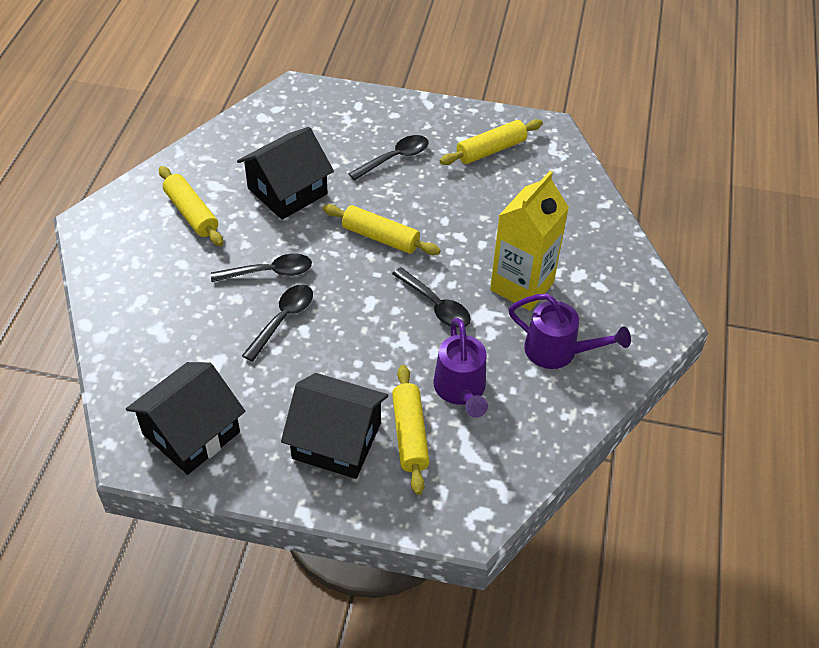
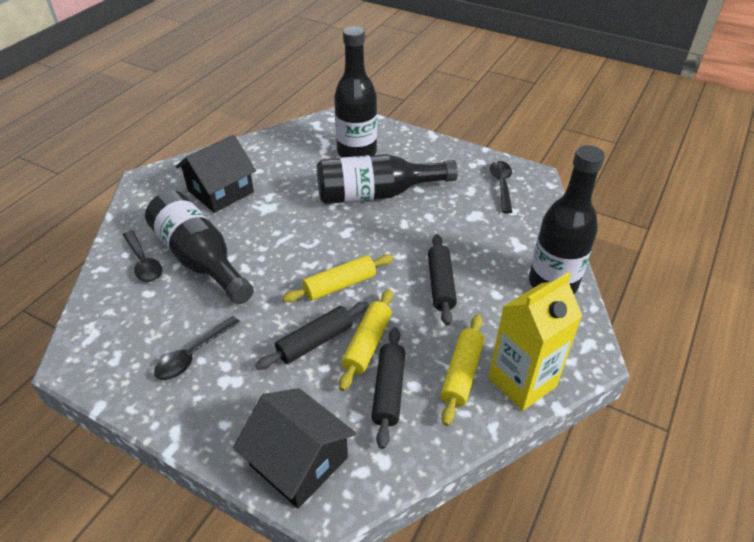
black bottle: 0 -> 4
black house: 3 -> 2
black rolling pin: 0 -> 3
black spoon: 4 -> 3
purple watering can: 2 -> 0
yellow rolling pin: 4 -> 3

